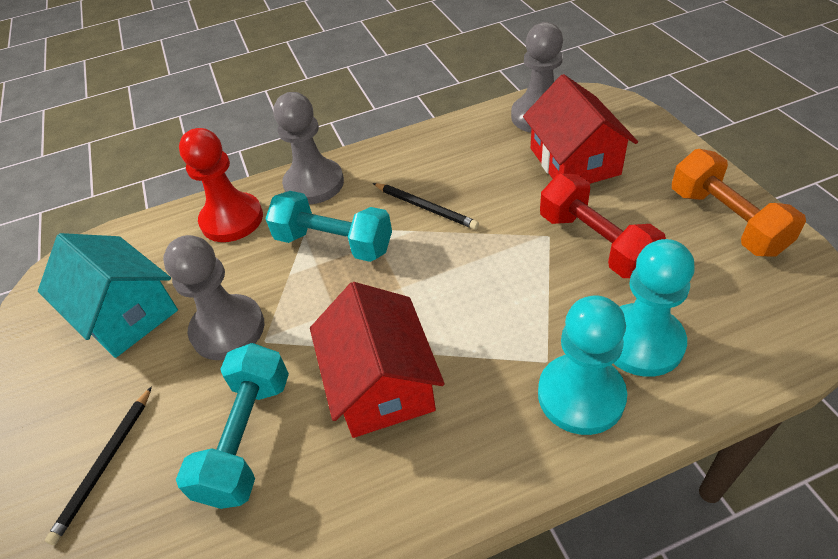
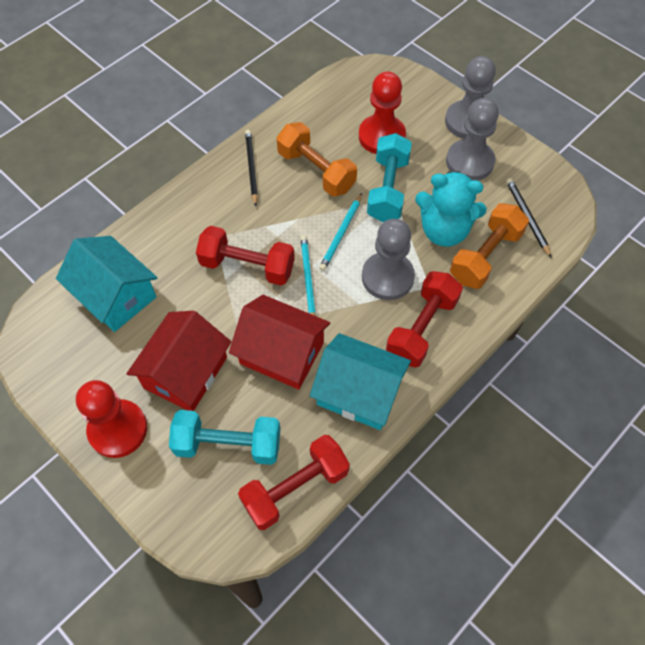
orange dumbbell: 1 -> 2
red dumbbell: 1 -> 3
red pawn: 1 -> 2
turquoise house: 1 -> 2
turquoise pawn: 2 -> 0
turquoise pencil: 0 -> 2
turquoise teddy bear: 0 -> 1

